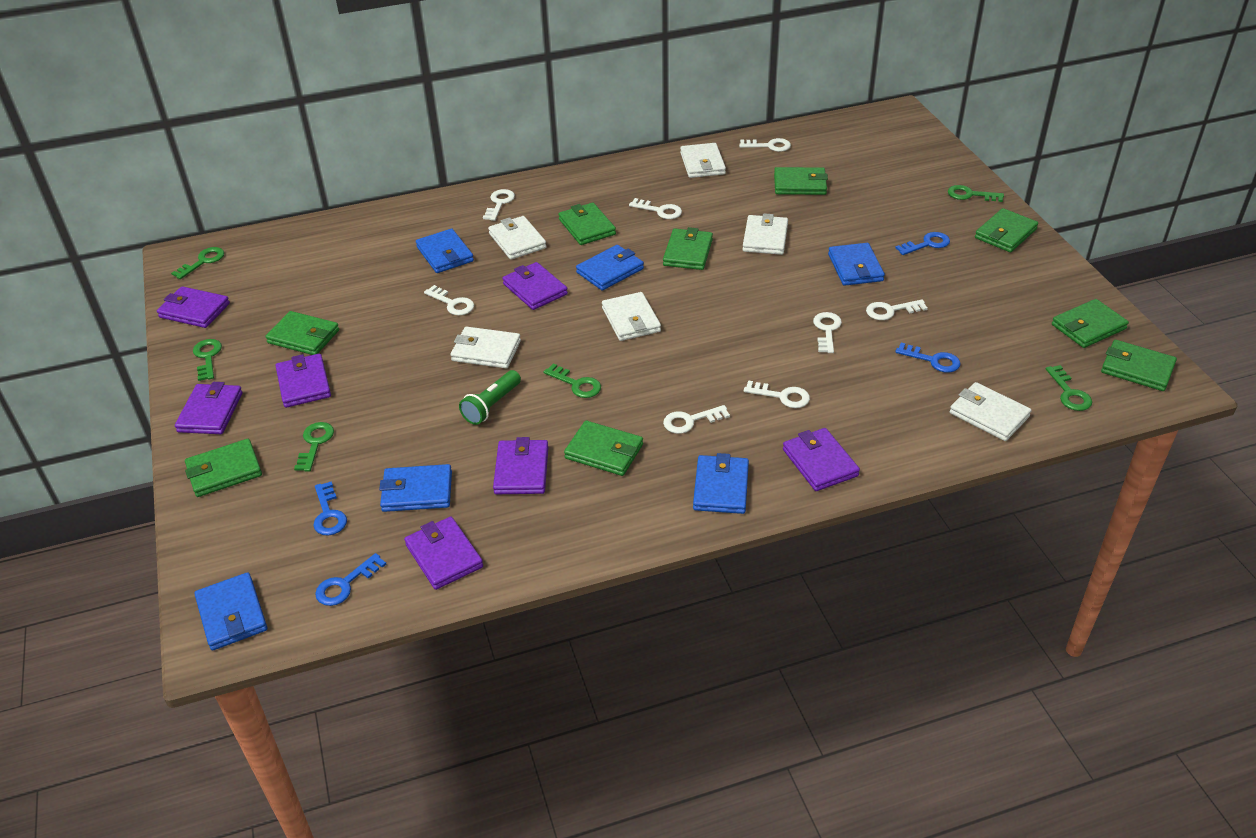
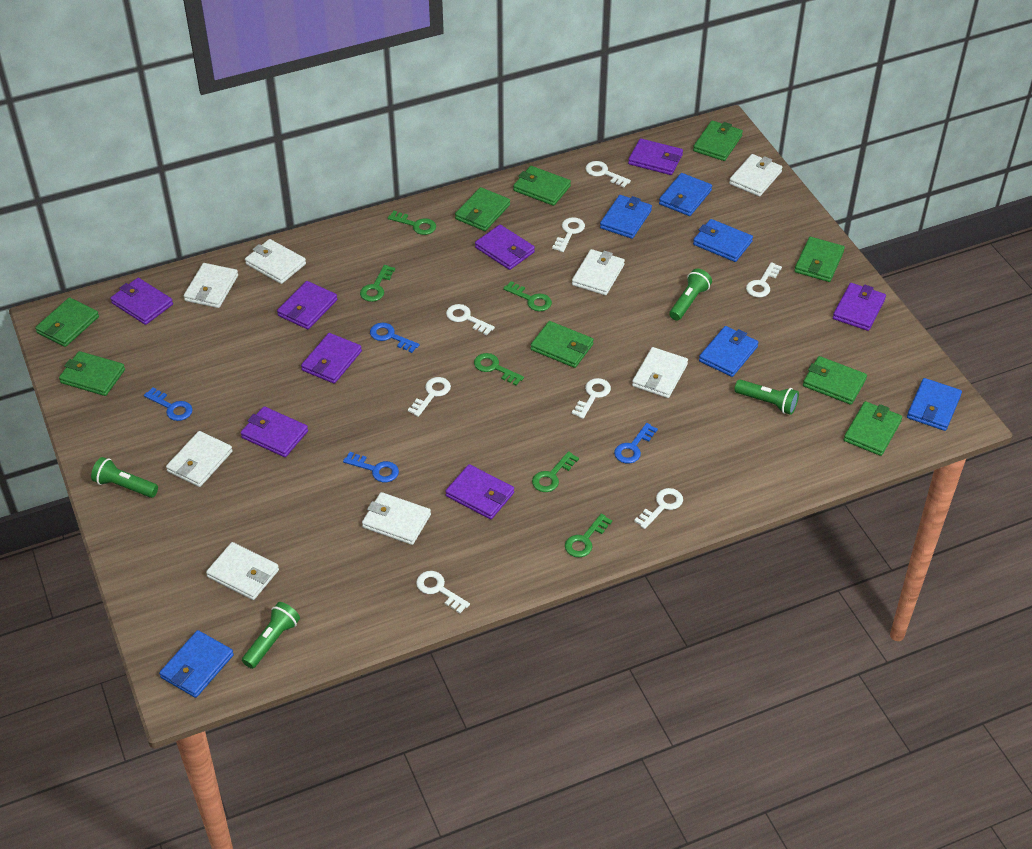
green flashlight: 1 -> 4
purple wallet: 7 -> 8
white wallet: 6 -> 8

